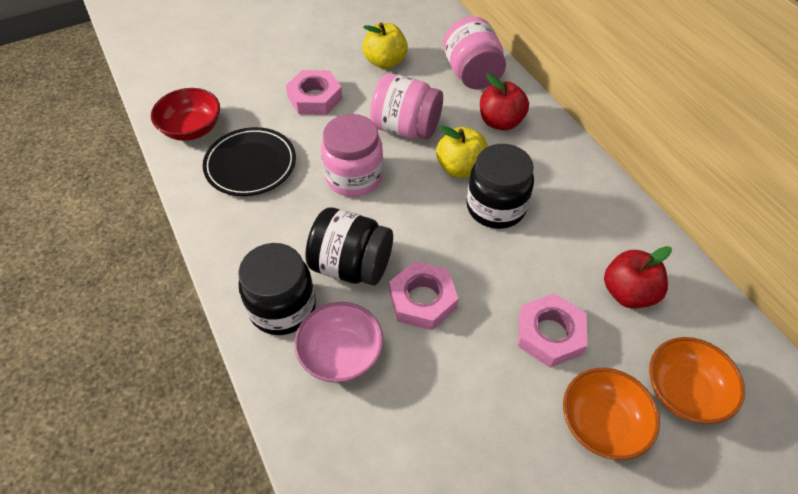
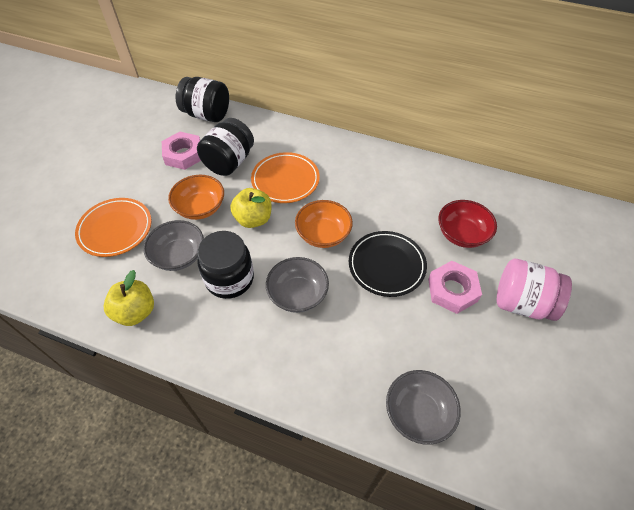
grey bowl: 0 -> 3
orange plate: 0 -> 2
pink bowl: 1 -> 0
pink jar: 3 -> 1
pink nut: 3 -> 2
red apple: 2 -> 0

